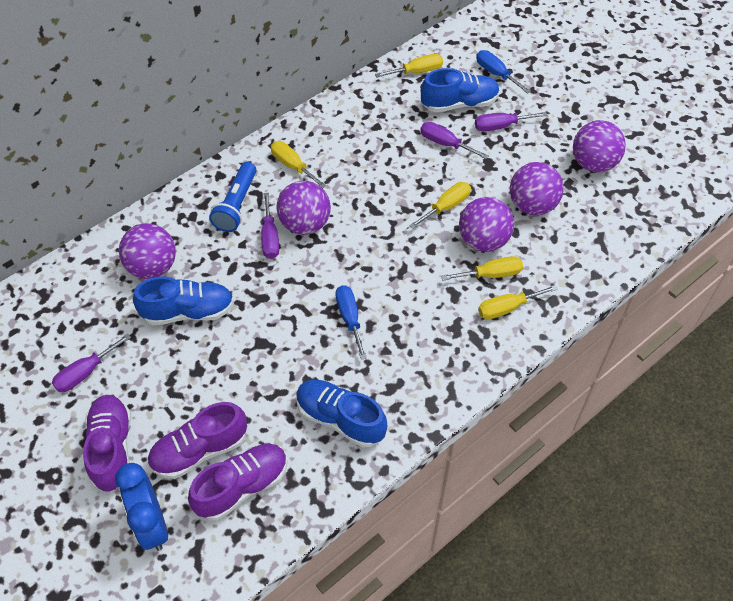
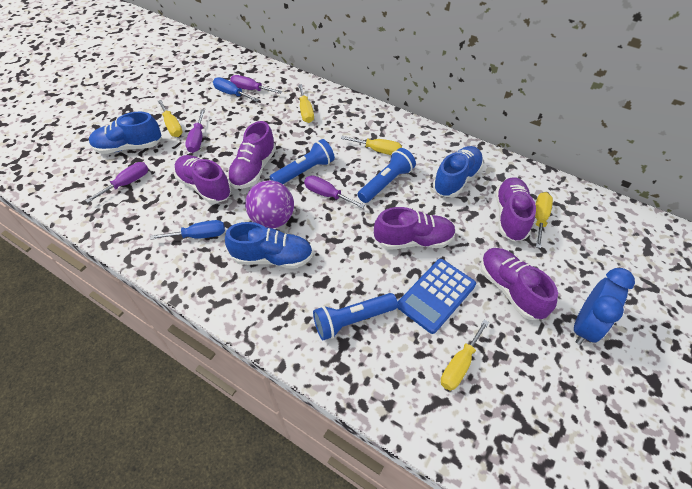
blue calculator: 0 -> 1
blue flashlight: 1 -> 3
purple ball: 5 -> 1
purple shoe: 3 -> 5

